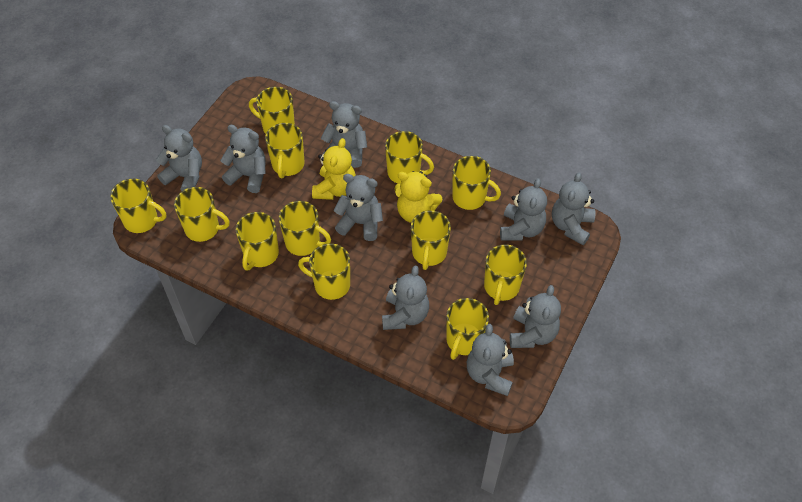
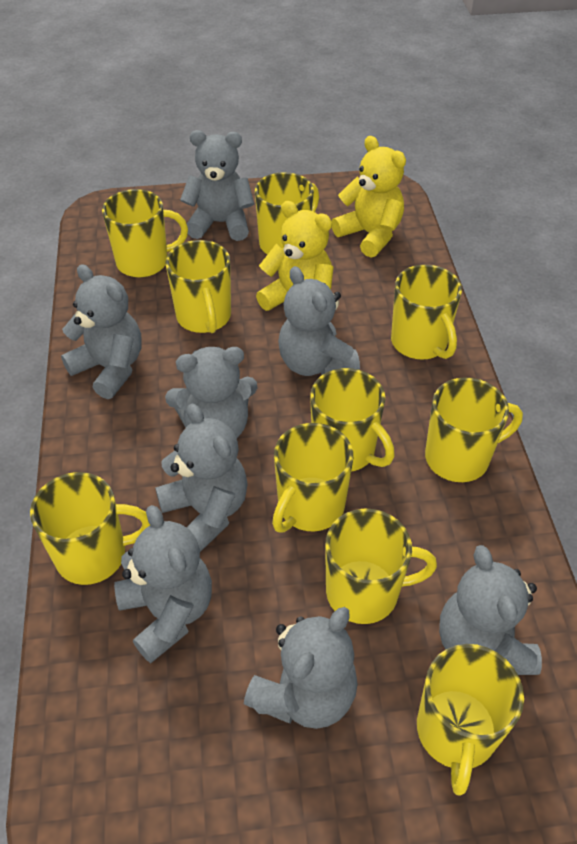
grey teddy bear: 9 -> 8
yellow mug: 12 -> 10

